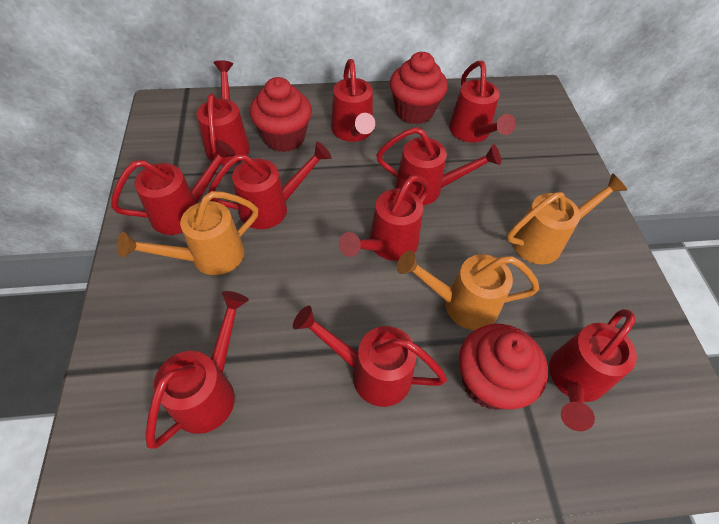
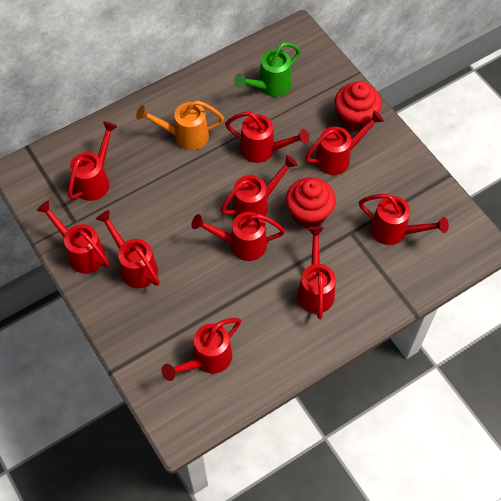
green watering can: 0 -> 1
orange watering can: 3 -> 1
red cupcake: 3 -> 2

